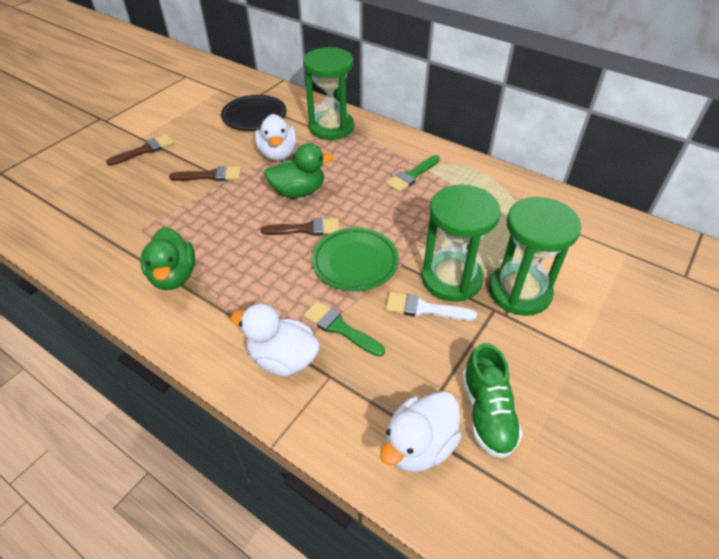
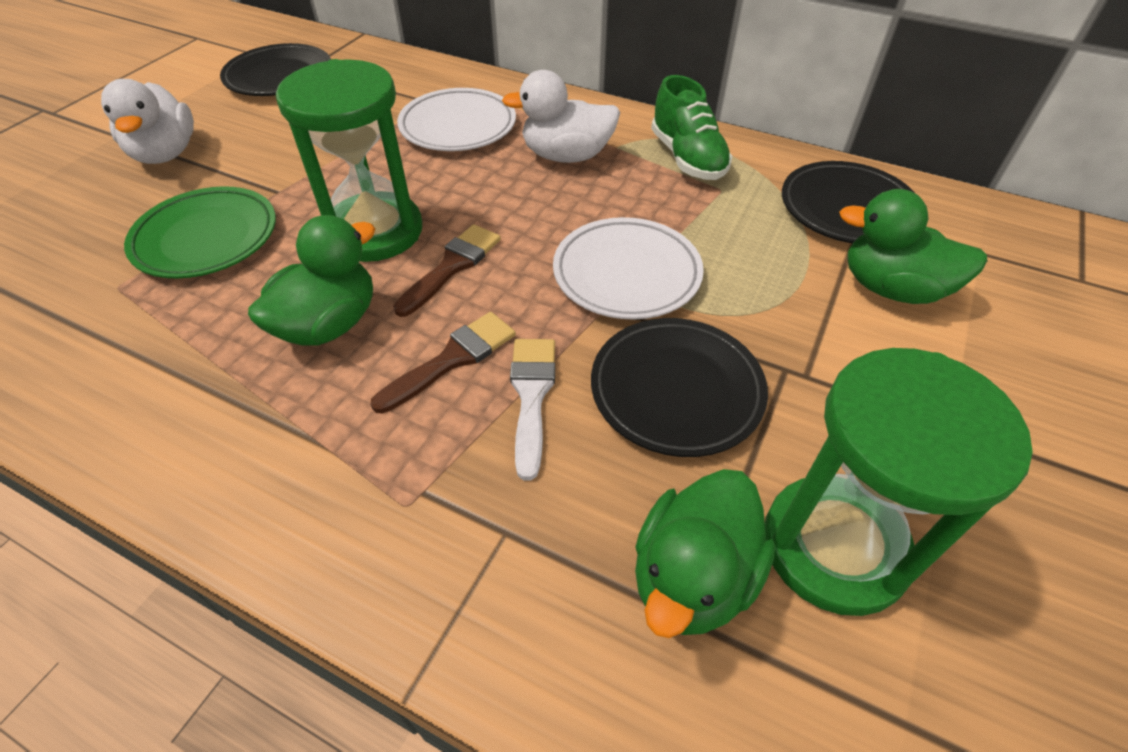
black plate: 1 -> 3
brown brush: 3 -> 2
green brush: 2 -> 0
green duck: 2 -> 3
green hourglass: 3 -> 2
white duck: 3 -> 2
white plate: 0 -> 2

